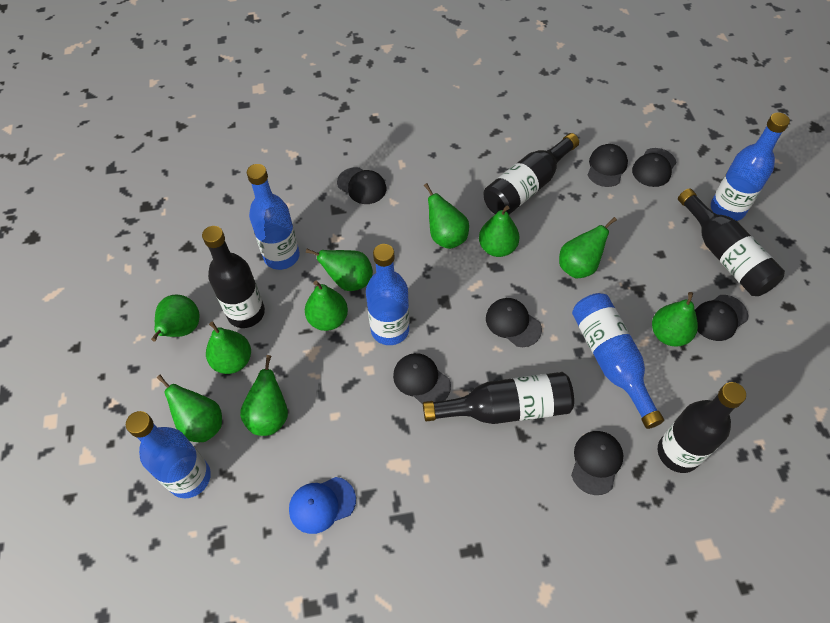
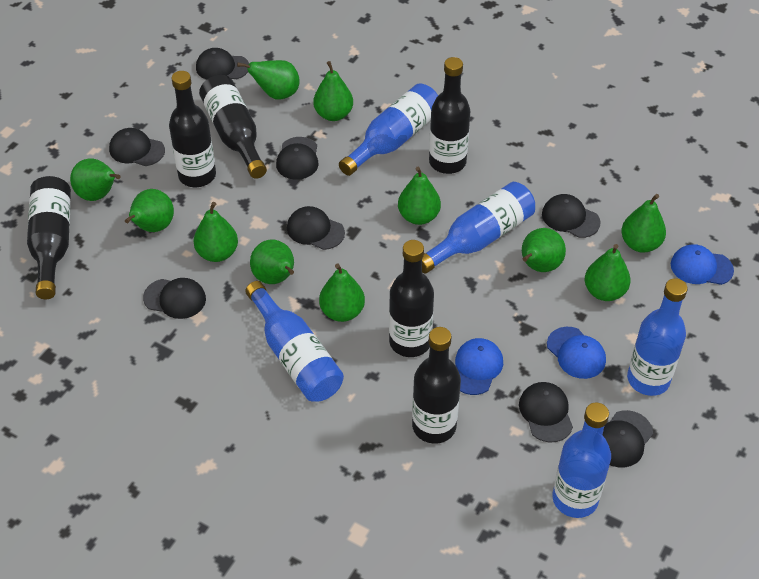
black bottle: 5 -> 6
black cap: 7 -> 8
blue cap: 1 -> 3
green pear: 10 -> 11

